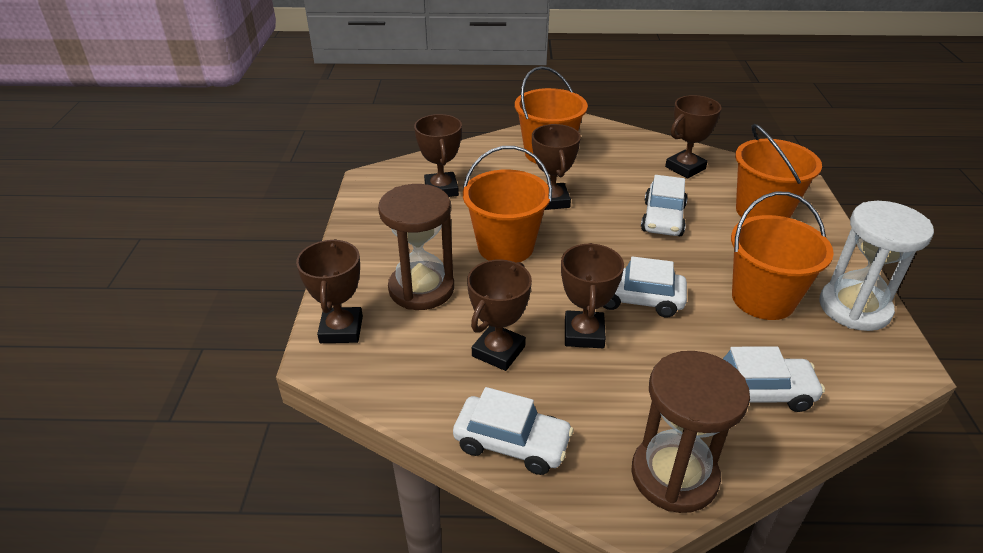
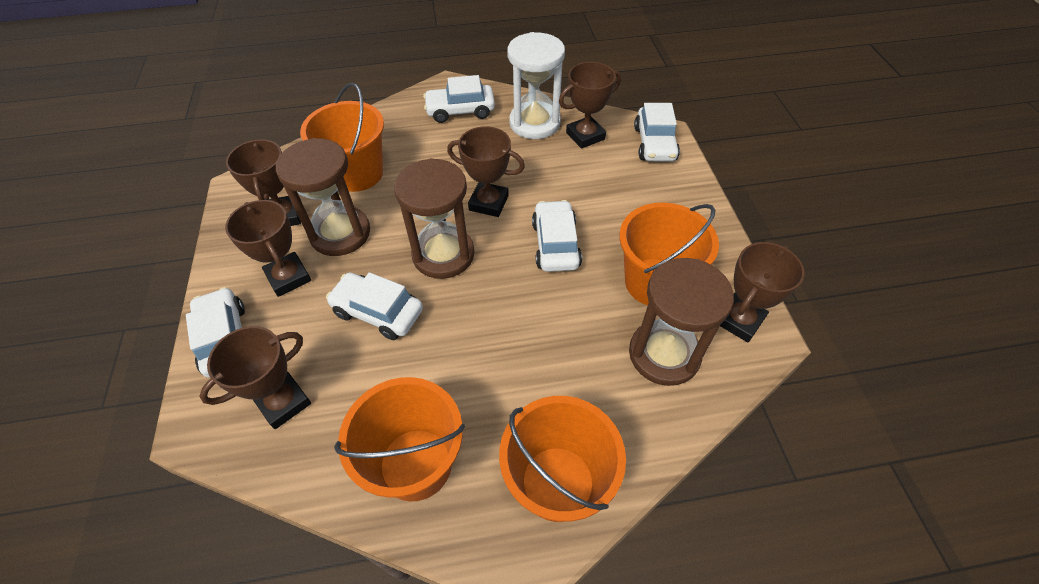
brown hourglass: 2 -> 3
white car: 4 -> 5

